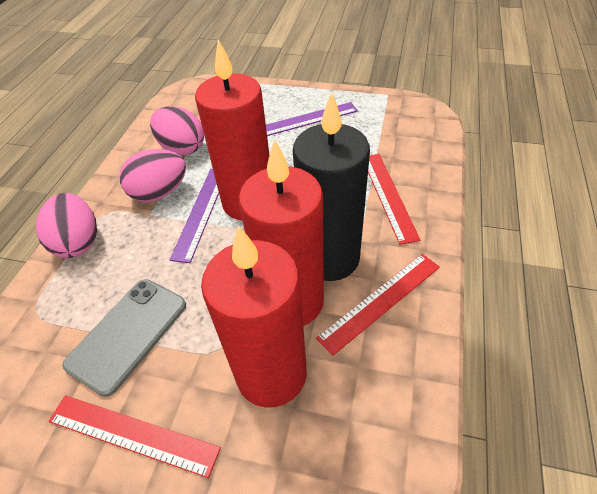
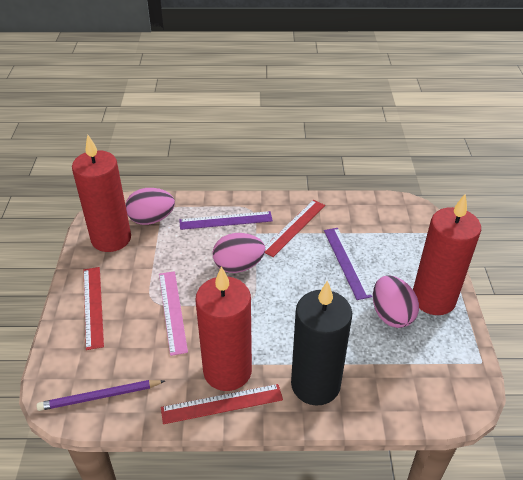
grey phone: 1 -> 0
pink ruler: 0 -> 1
purple pencil: 0 -> 1

